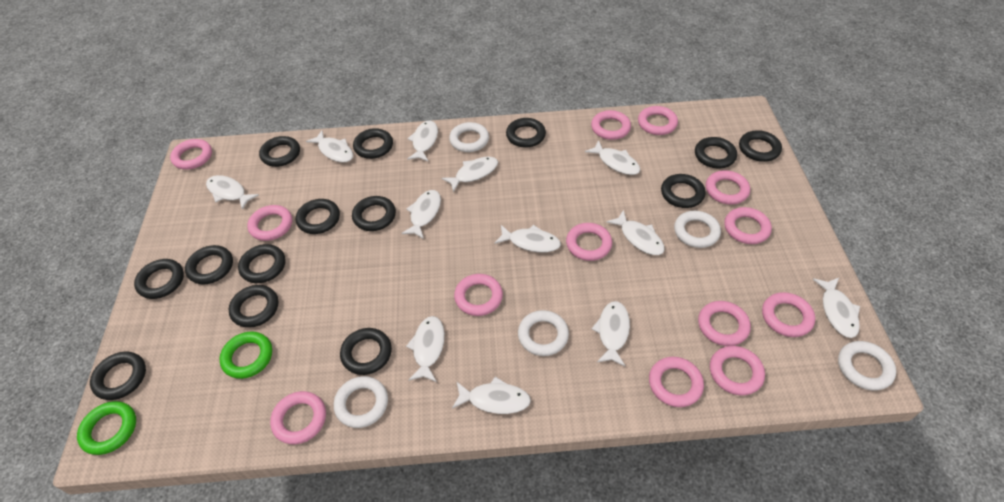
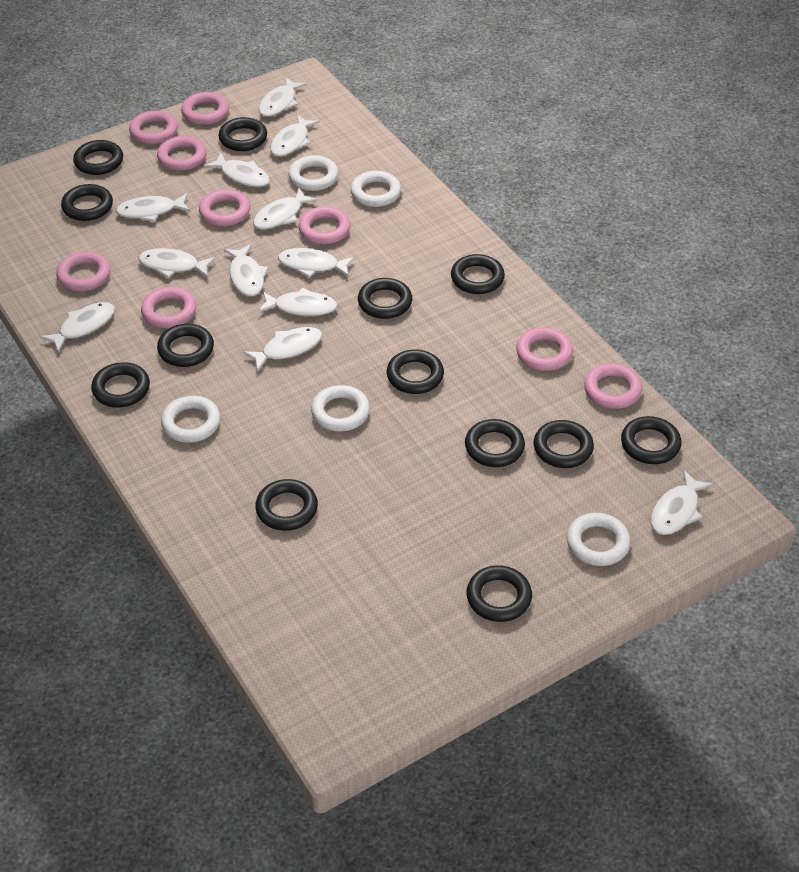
black ring: 14 -> 13
green ring: 2 -> 0
pink ring: 13 -> 9

